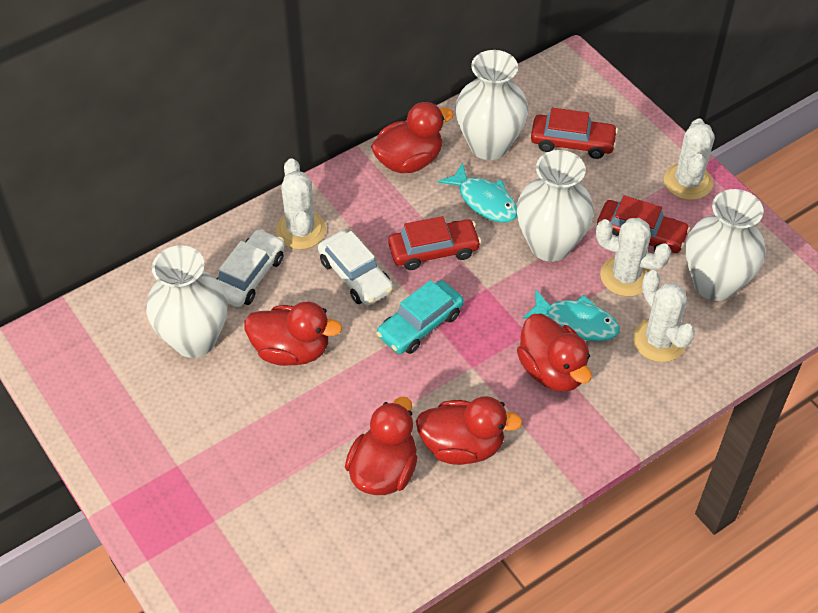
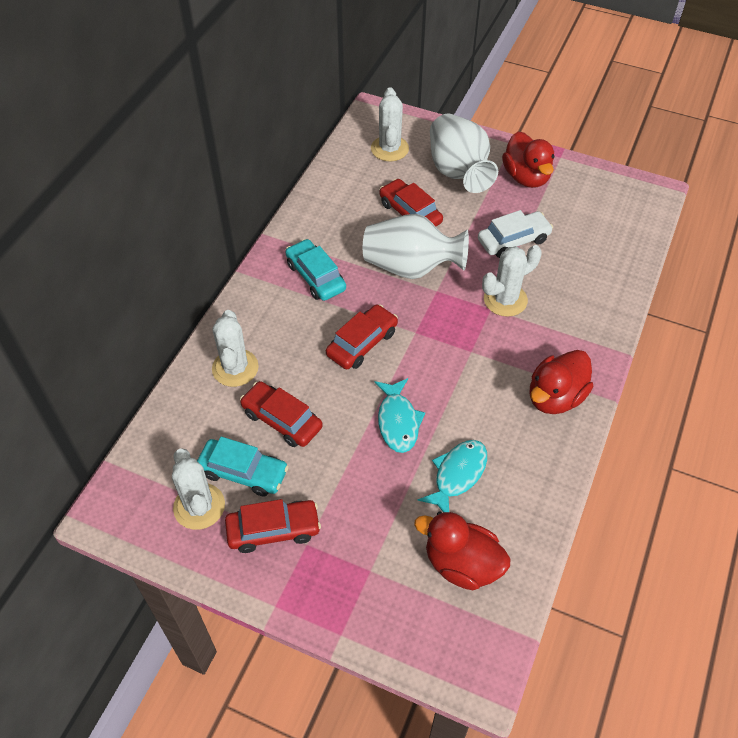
red car: 3 -> 4
red duck: 5 -> 3
turquoise car: 1 -> 2
white car: 2 -> 1
white vase: 4 -> 2

